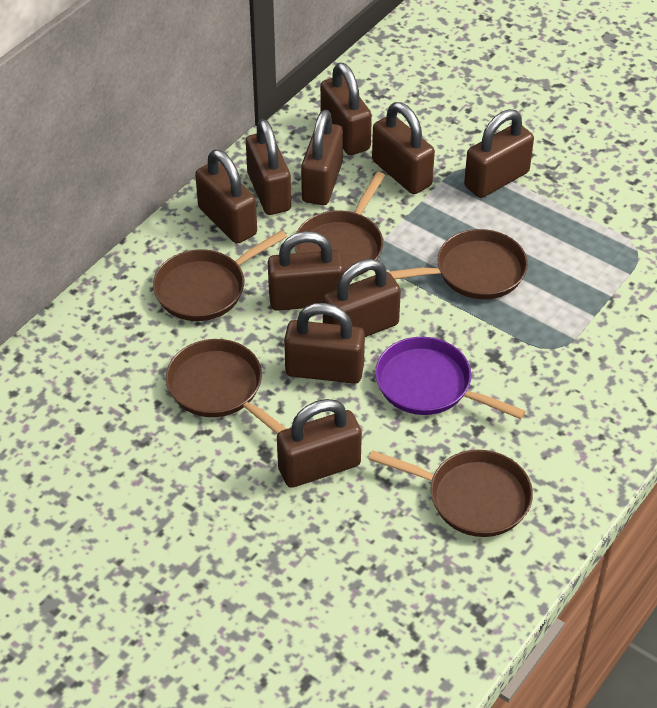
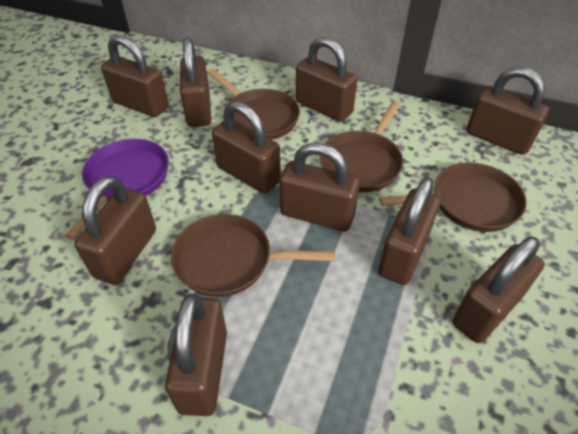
brown pan: 5 -> 4

